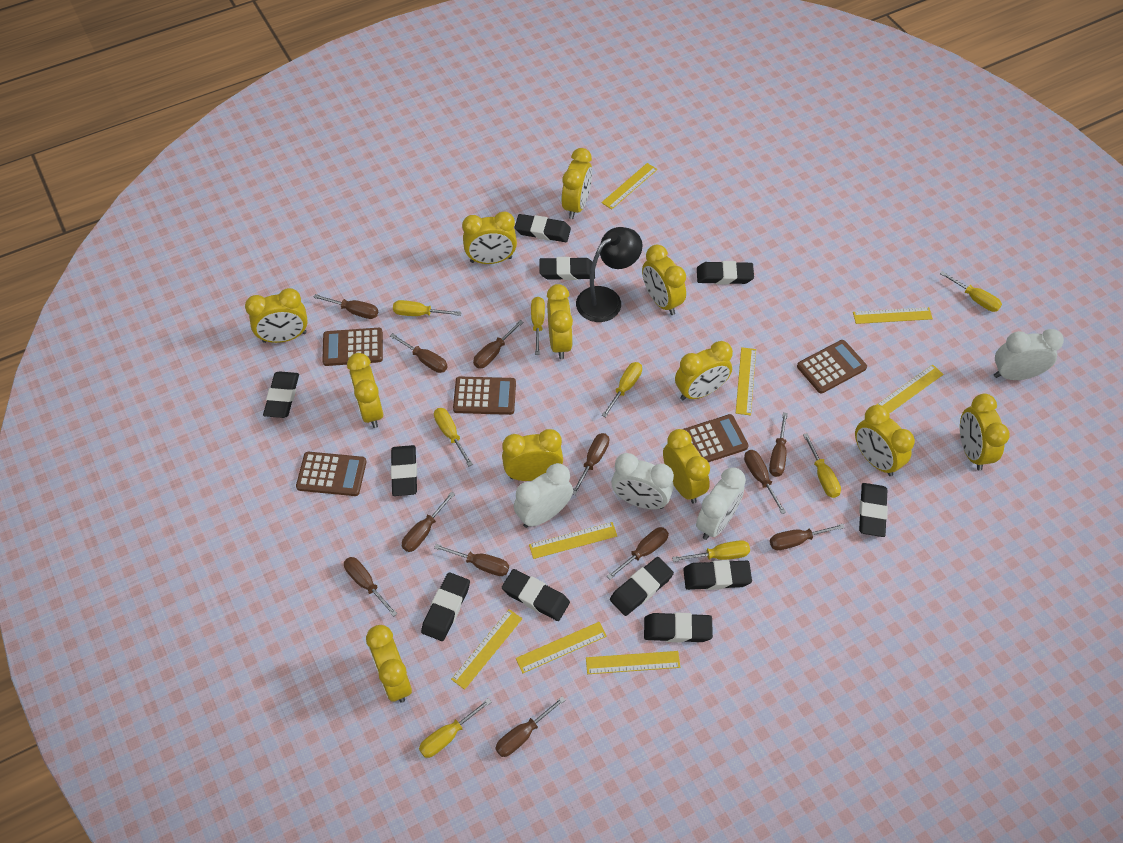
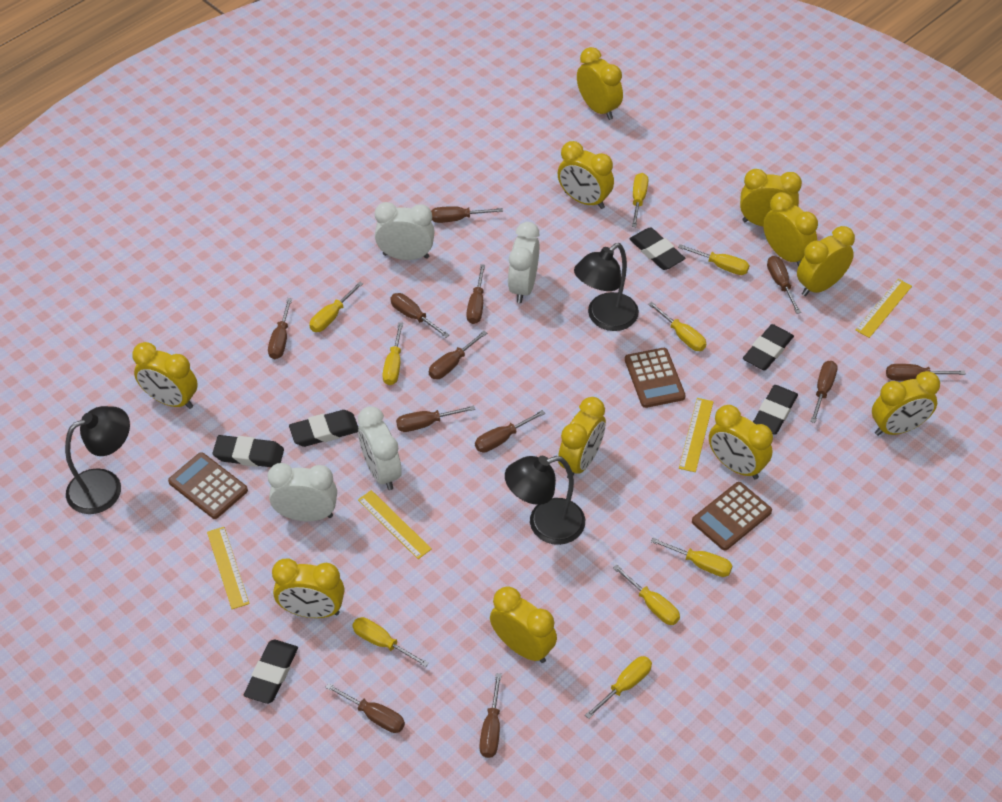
black eraser: 11 -> 6
black lamp: 1 -> 3
brown calculator: 5 -> 3
yellow clock: 12 -> 11
yellow ruler: 8 -> 4
yellow screwdriver: 8 -> 9

